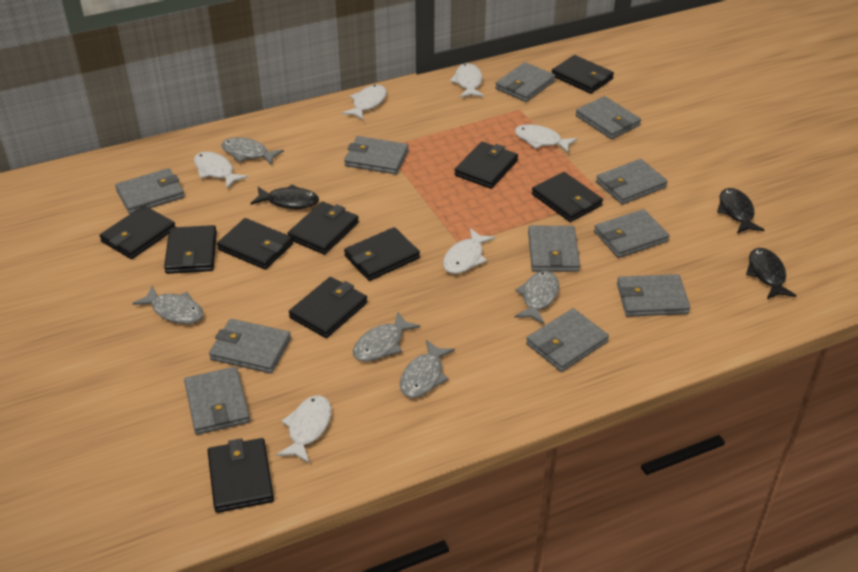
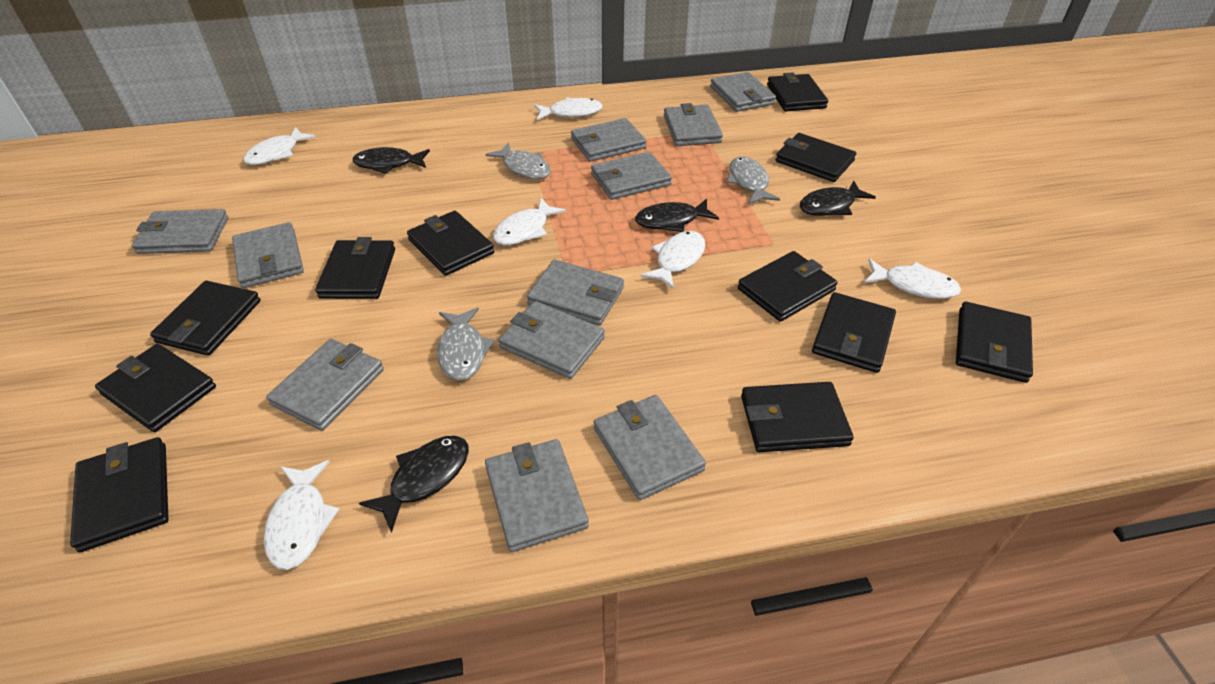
black fish: 3 -> 4
black wallet: 10 -> 11
grey fish: 5 -> 3

